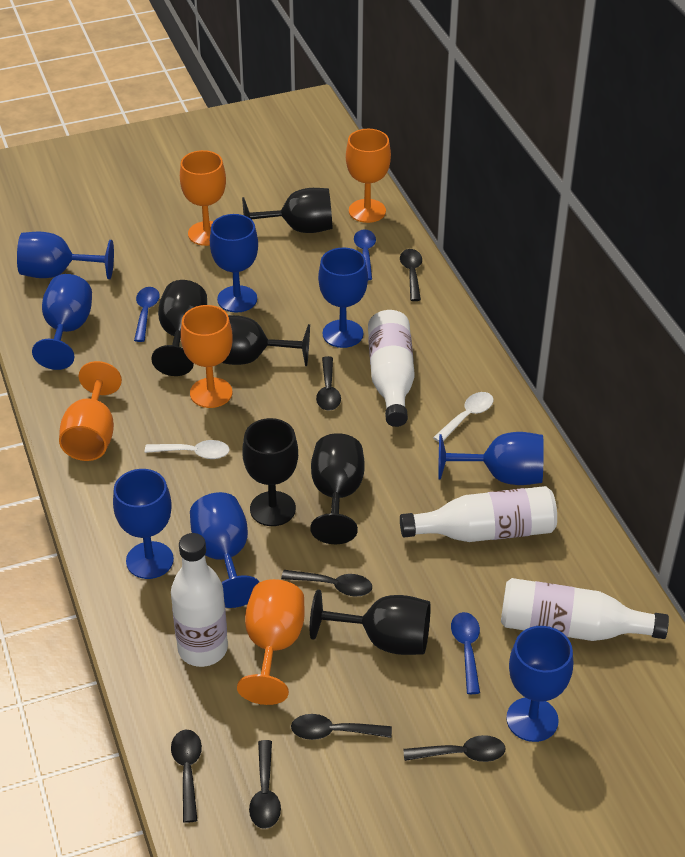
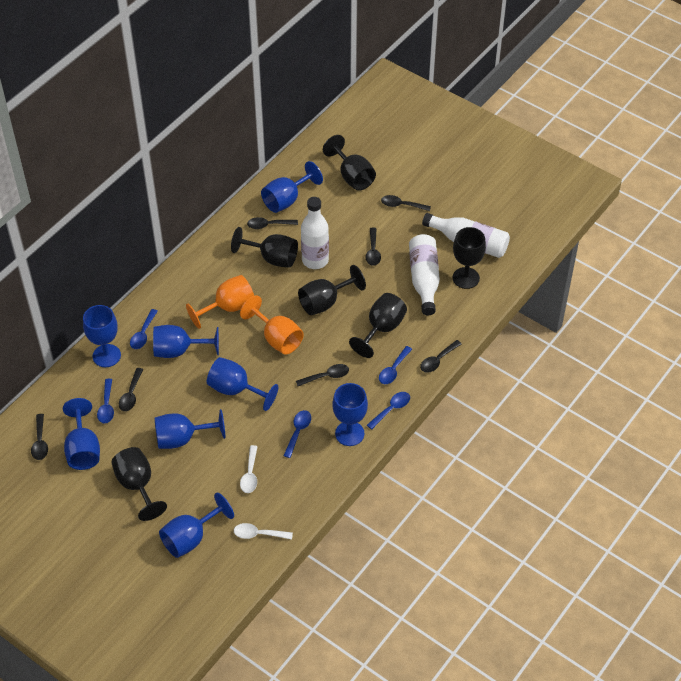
blue spoon: 3 -> 5
orange goblet: 5 -> 2
white bottle: 4 -> 3

